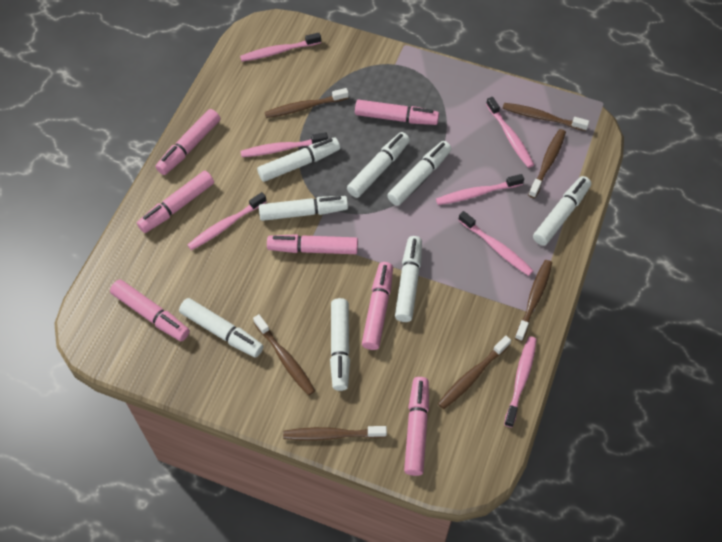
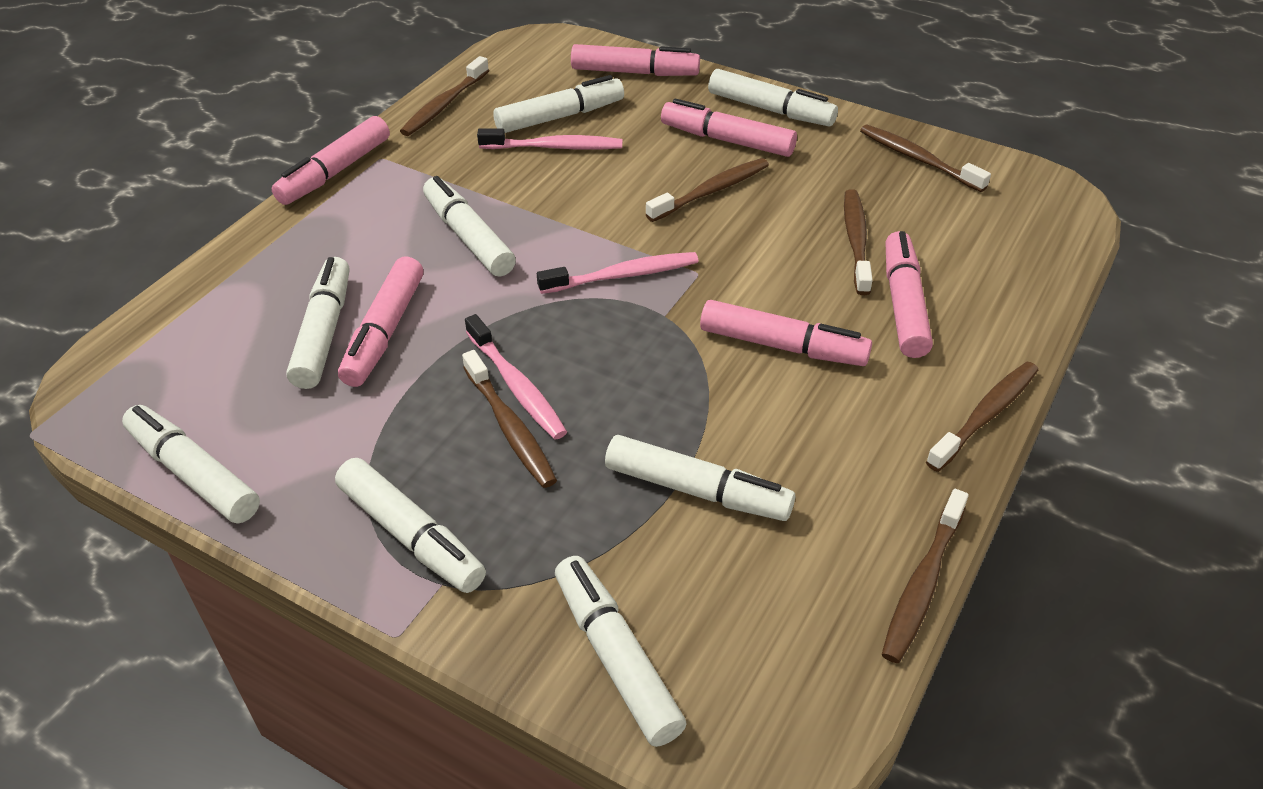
pink marker: 7 -> 6
pink toothbrush: 7 -> 3

